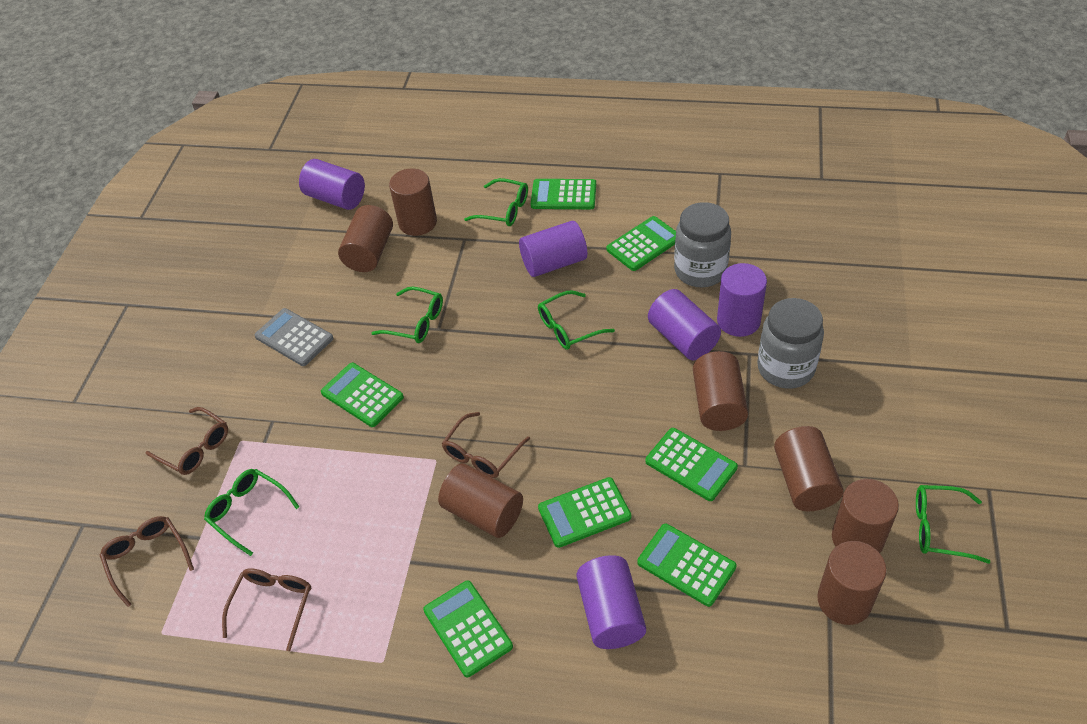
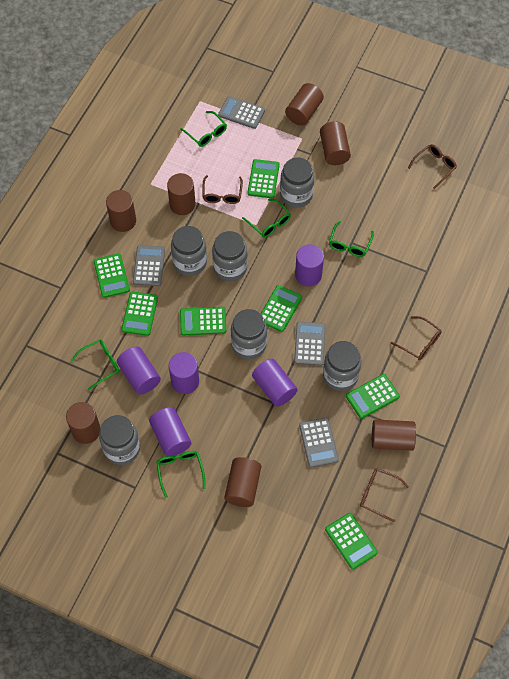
grey calculator: 1 -> 4
grey jar: 2 -> 6

